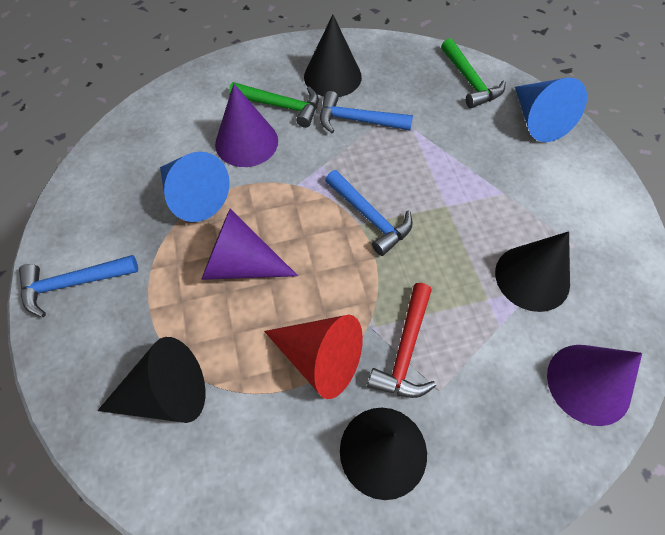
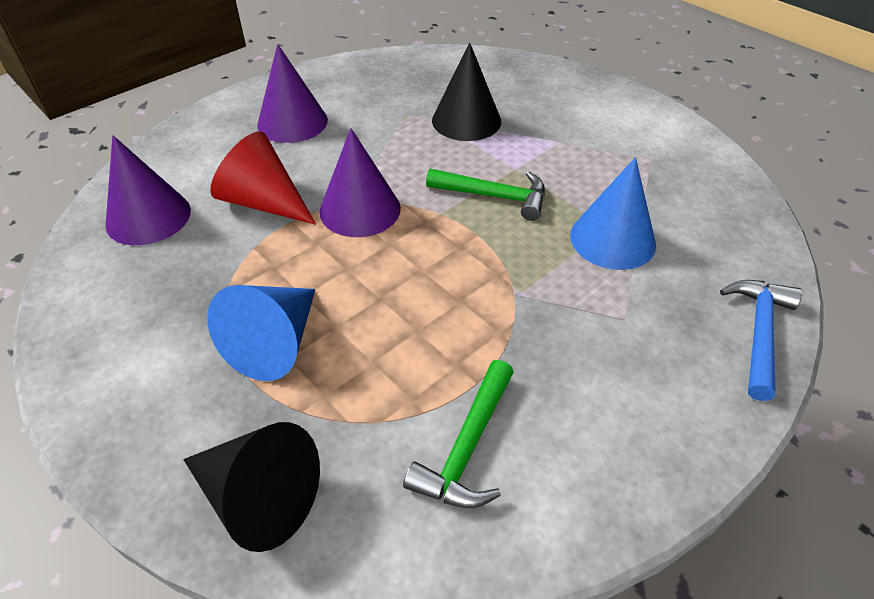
black cone: 4 -> 2
blue hammer: 3 -> 1
red hammer: 1 -> 0

